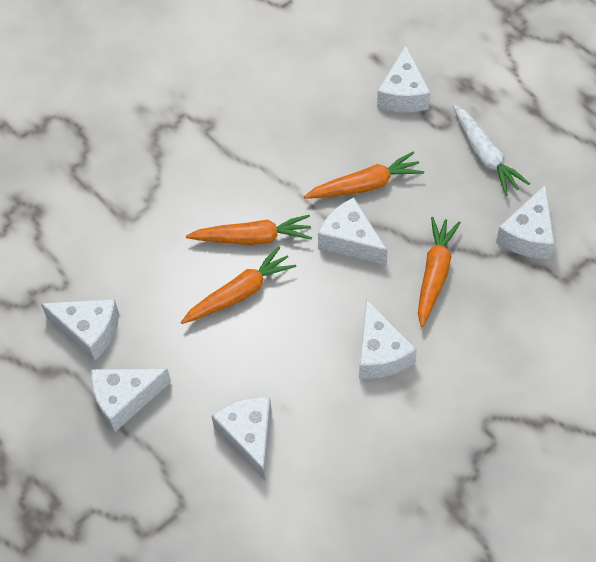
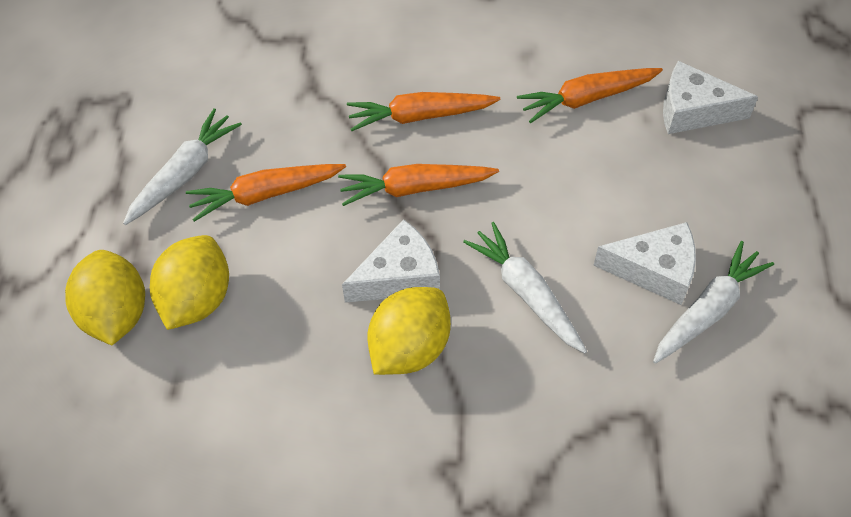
white carrot: 1 -> 3
white cheese: 7 -> 3
yellow lemon: 0 -> 3

